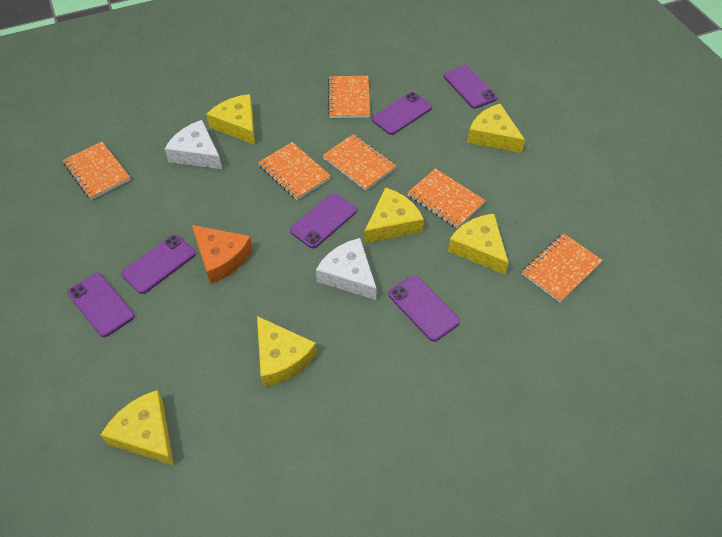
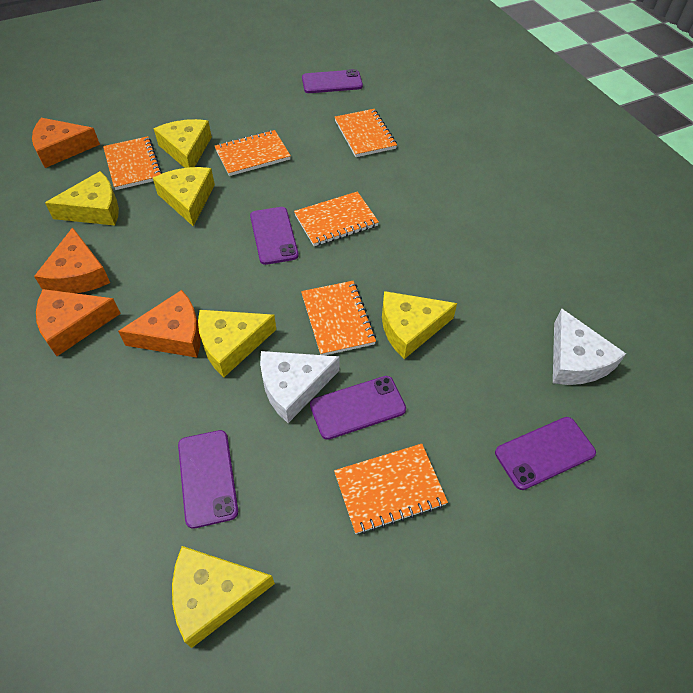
orange cheese: 1 -> 4
purple phone: 6 -> 5

